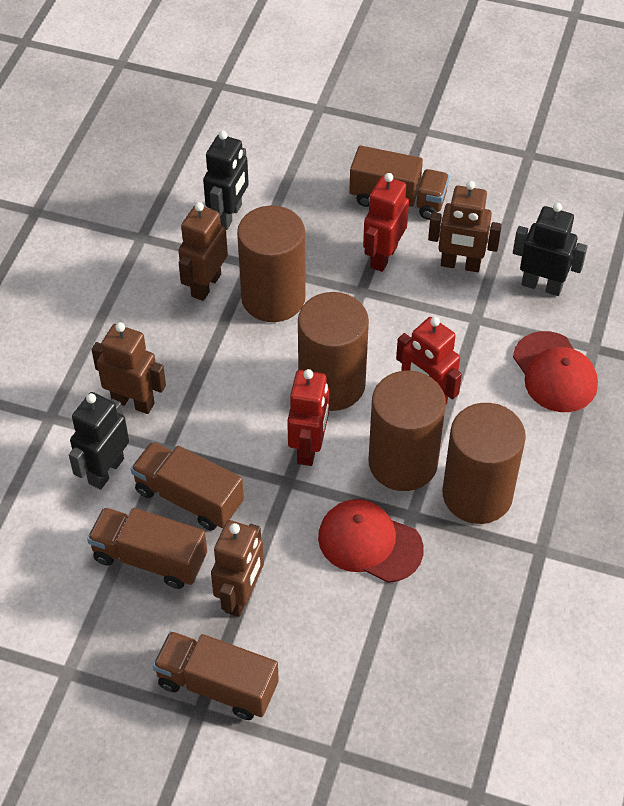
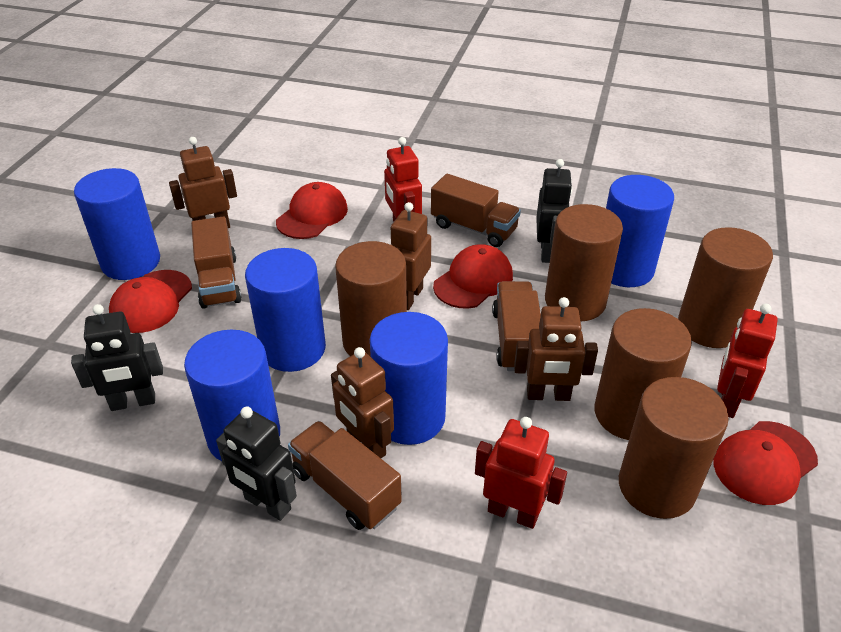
blue cylinder: 0 -> 5
brown cylinder: 4 -> 5
red cap: 2 -> 4

